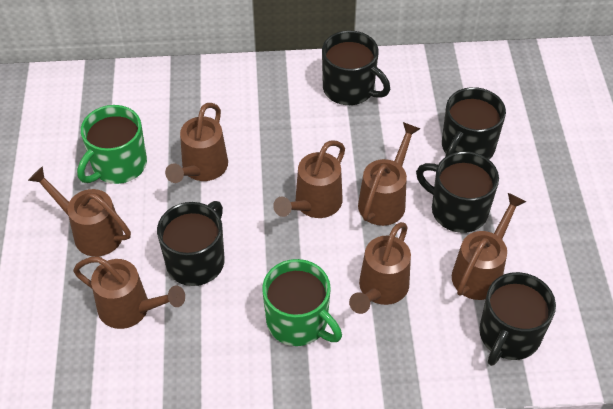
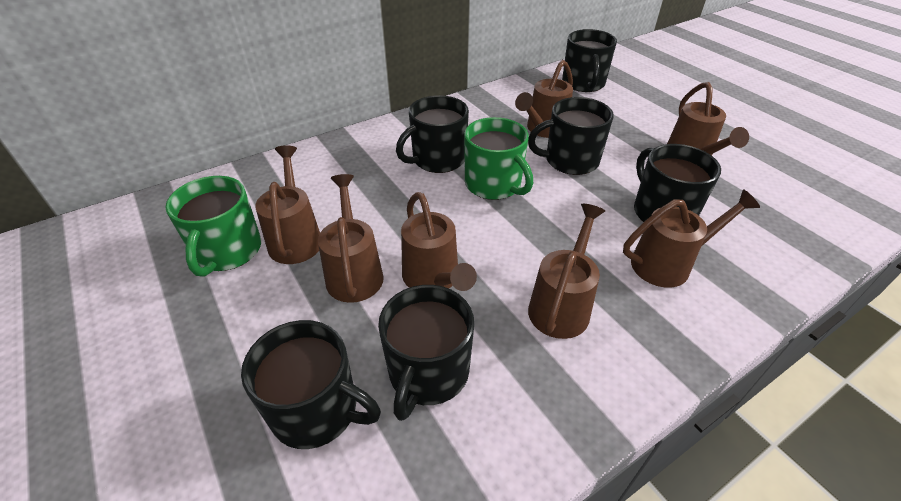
black mug: 5 -> 6

